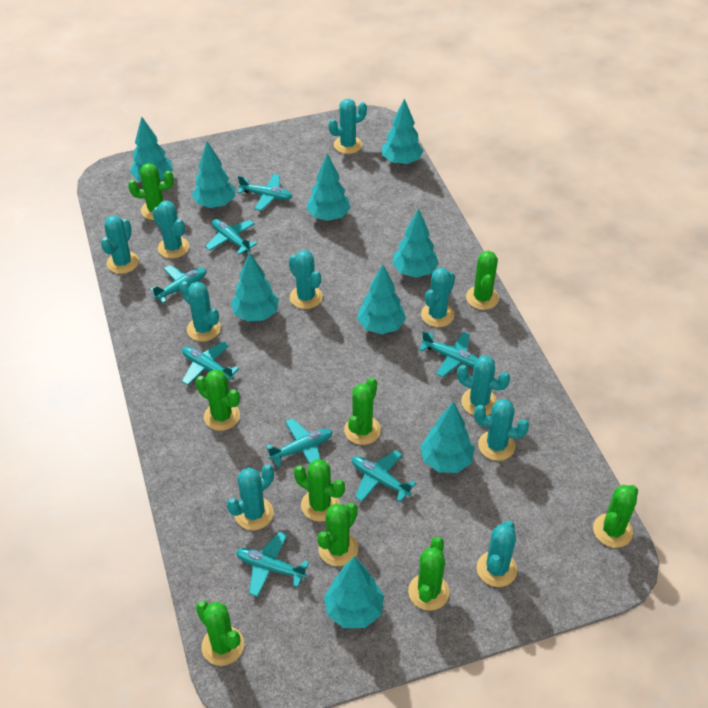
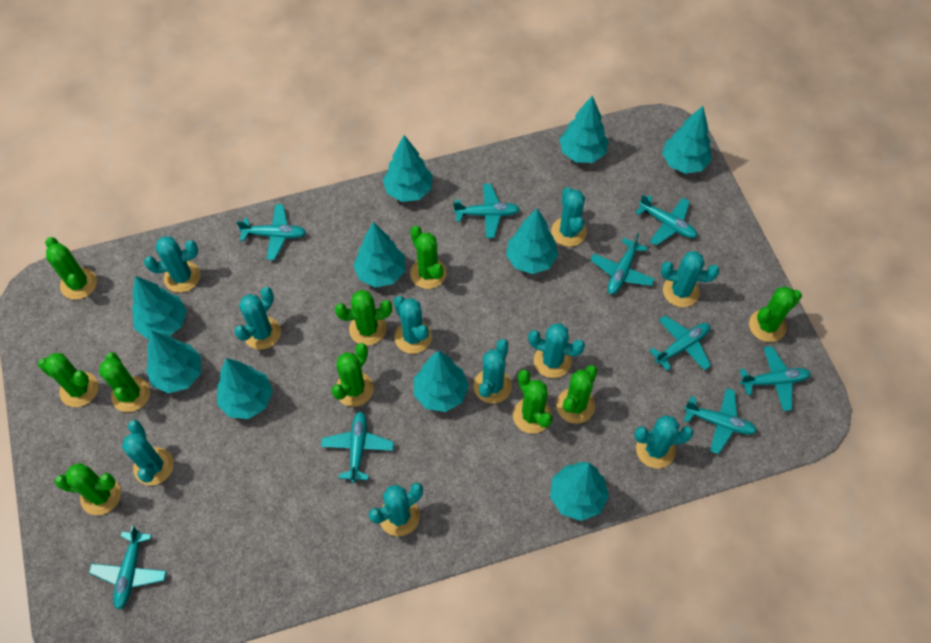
green cactus: 9 -> 10
turquoise plane: 8 -> 9
turquoise tree: 9 -> 10

